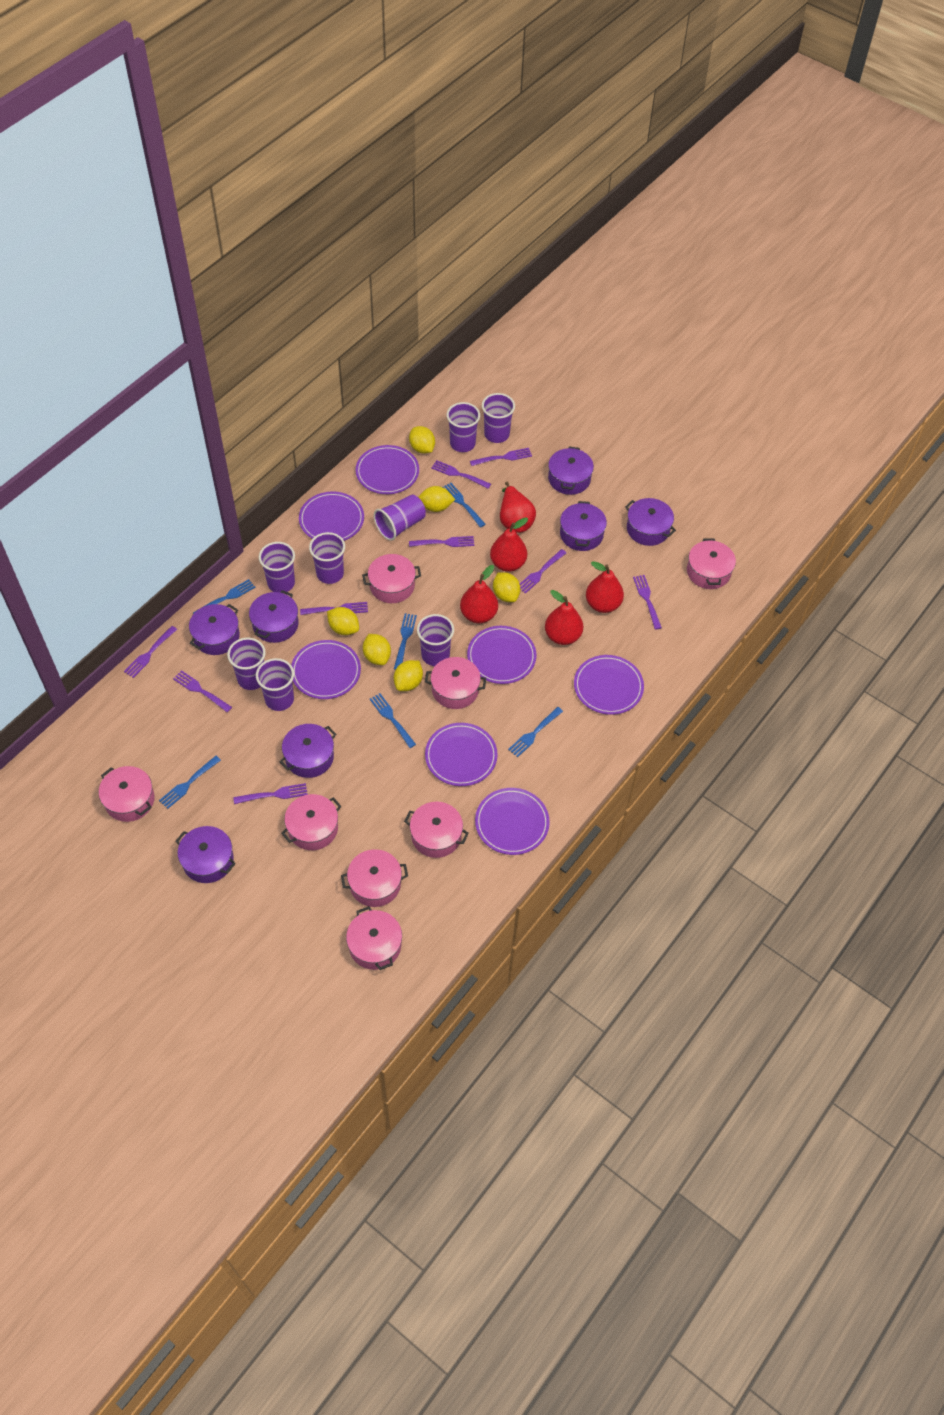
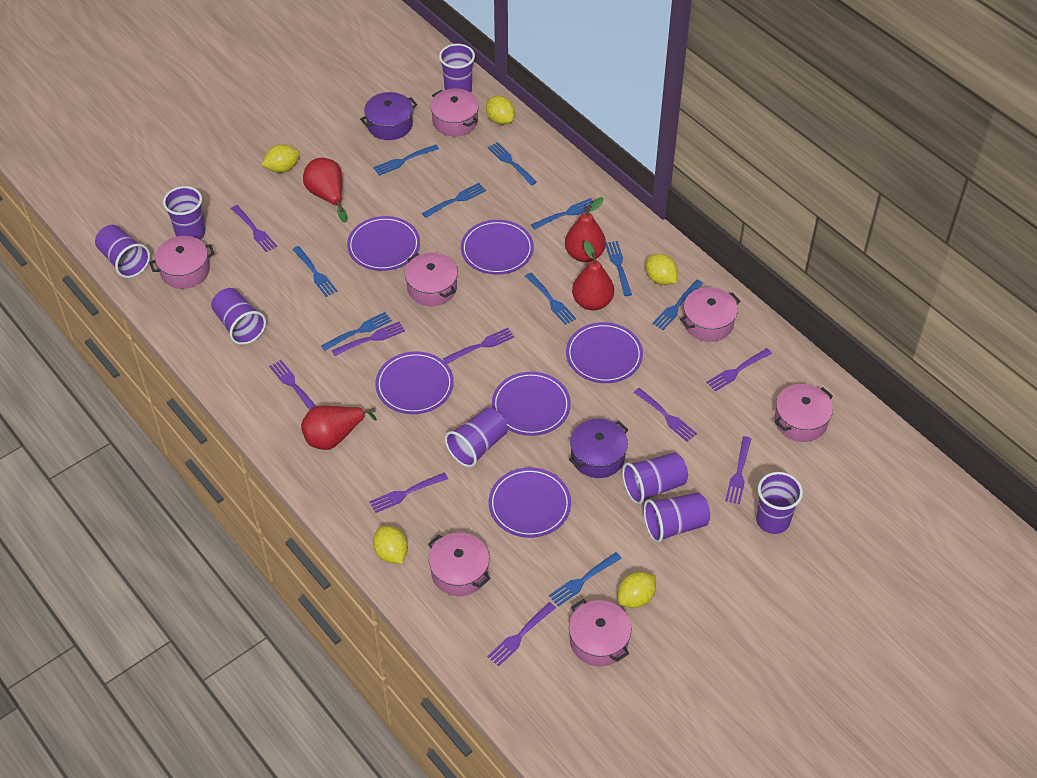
blue fork: 6 -> 10
pink pot: 8 -> 7
purple plate: 7 -> 6
purple pot: 7 -> 2
red pear: 5 -> 4
yellow lemon: 6 -> 5

